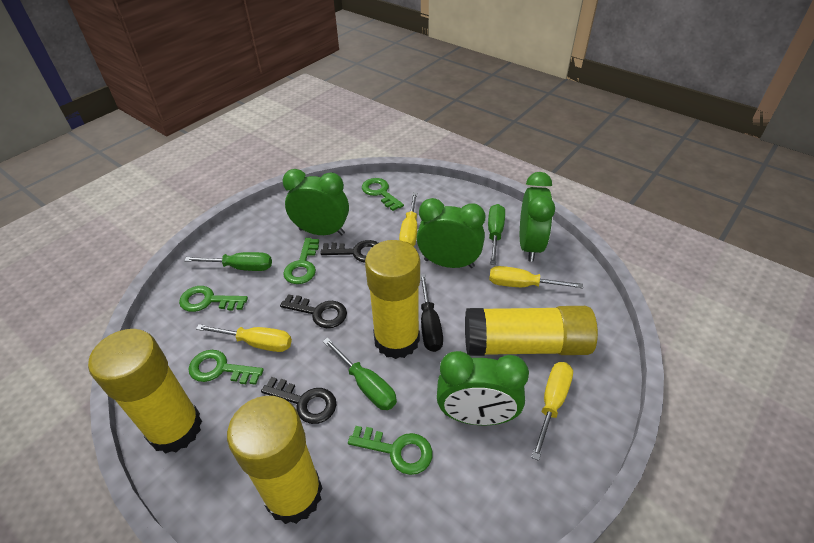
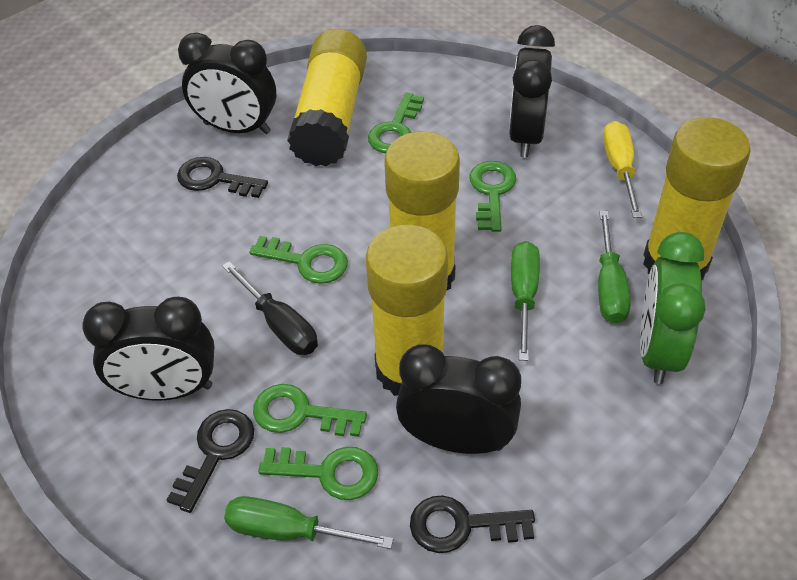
black clock: 0 -> 4
green clock: 4 -> 1
yellow screwdriver: 4 -> 1

